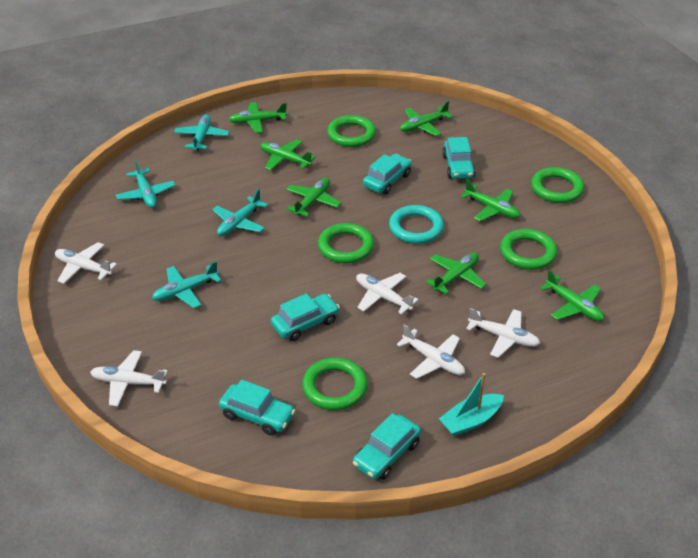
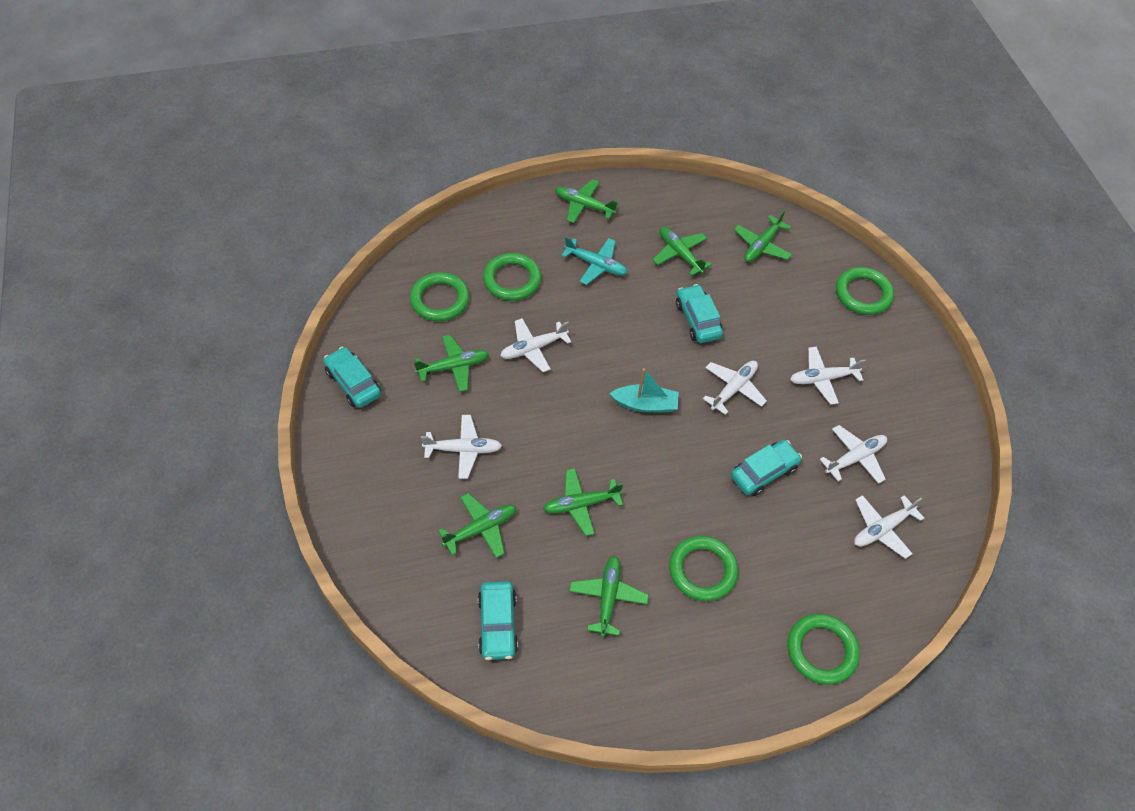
turquoise car: 5 -> 4
turquoise plane: 4 -> 1
turquoise ring: 1 -> 0
white plane: 5 -> 6

